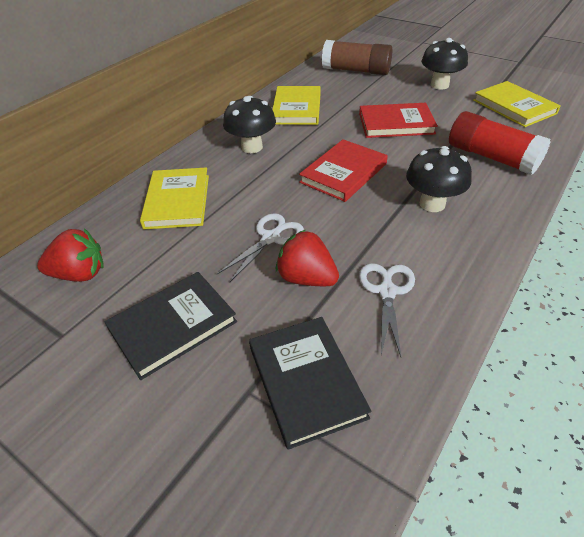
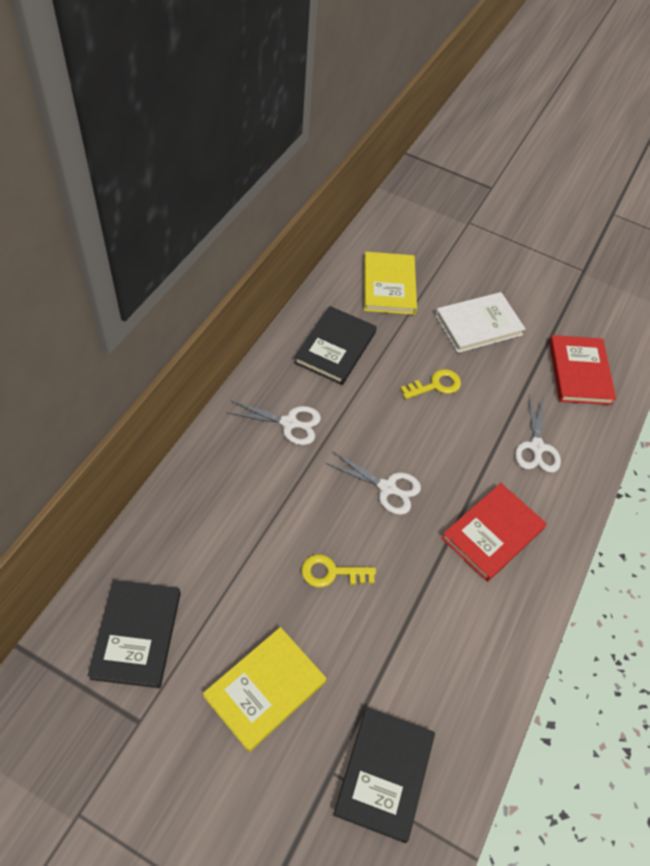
black book: 2 -> 3
black mushroom: 3 -> 0
brown glue stick: 1 -> 0
red glue stick: 1 -> 0
red strawberry: 2 -> 0
white book: 0 -> 1
white scissors: 2 -> 3
yellow book: 3 -> 2
yellow key: 0 -> 2

